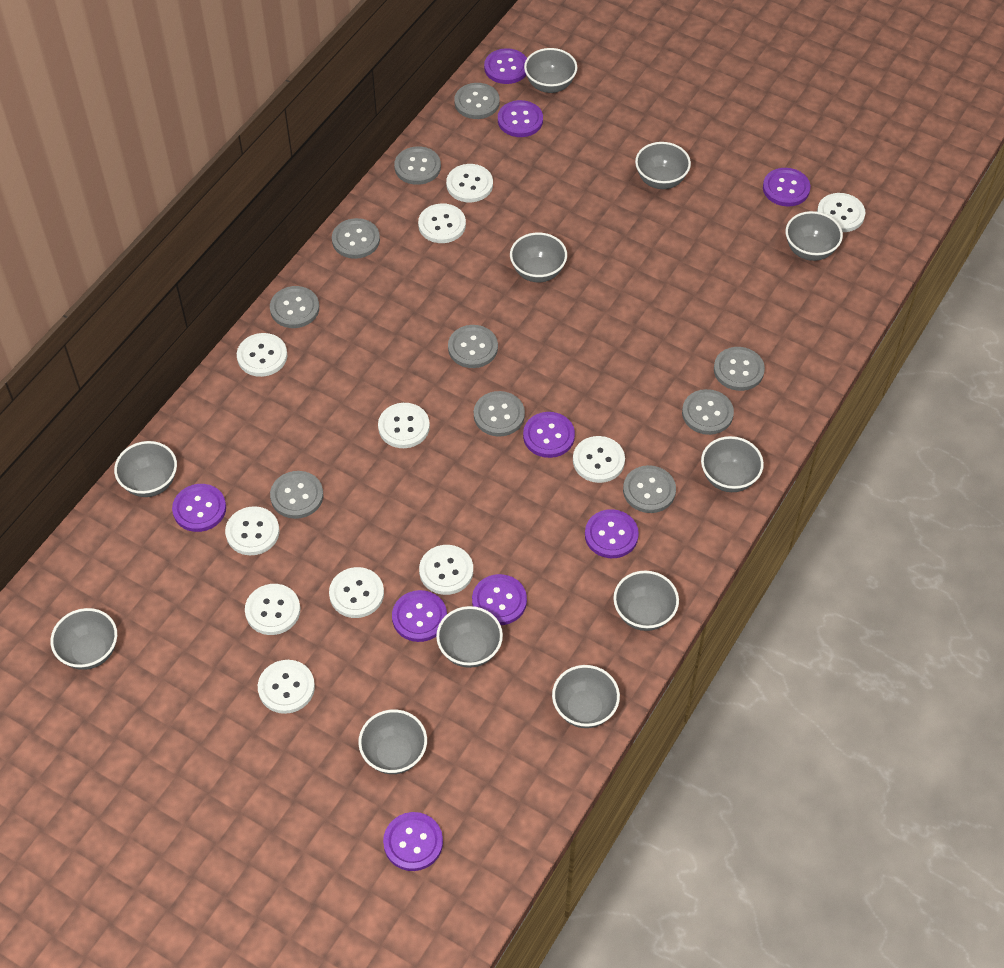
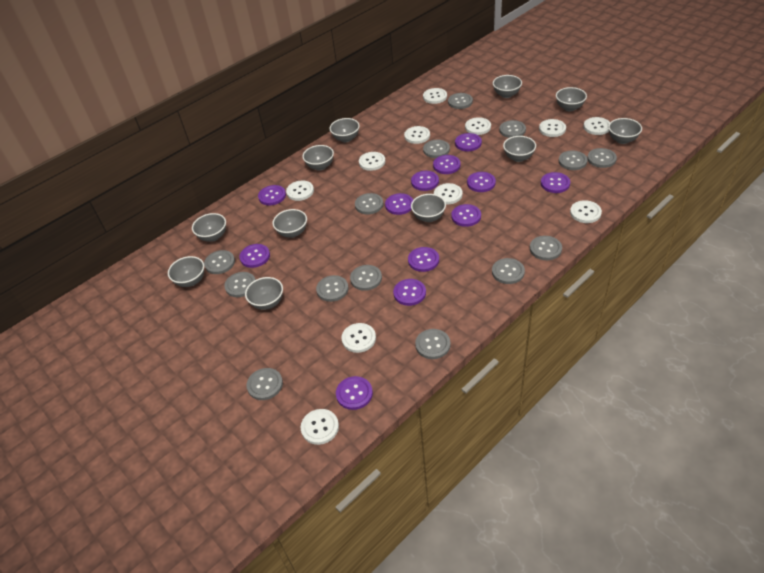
grey button: 10 -> 14
purple button: 9 -> 12

